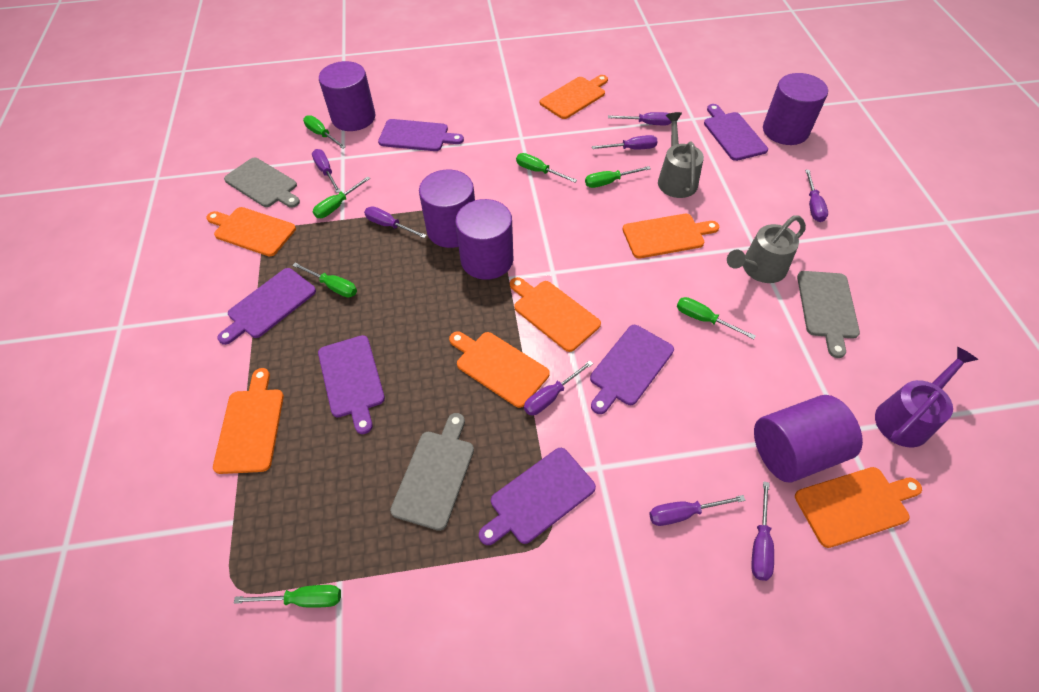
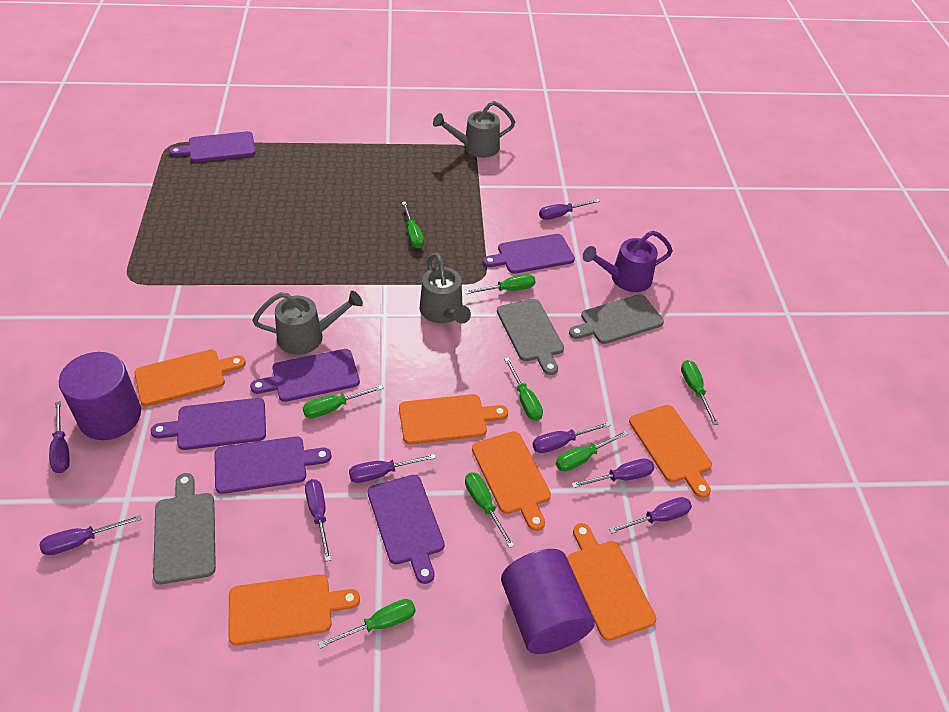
green screwdriver: 7 -> 8
grey watering can: 2 -> 3
orange cutting board: 7 -> 6
purple cylinder: 5 -> 2

